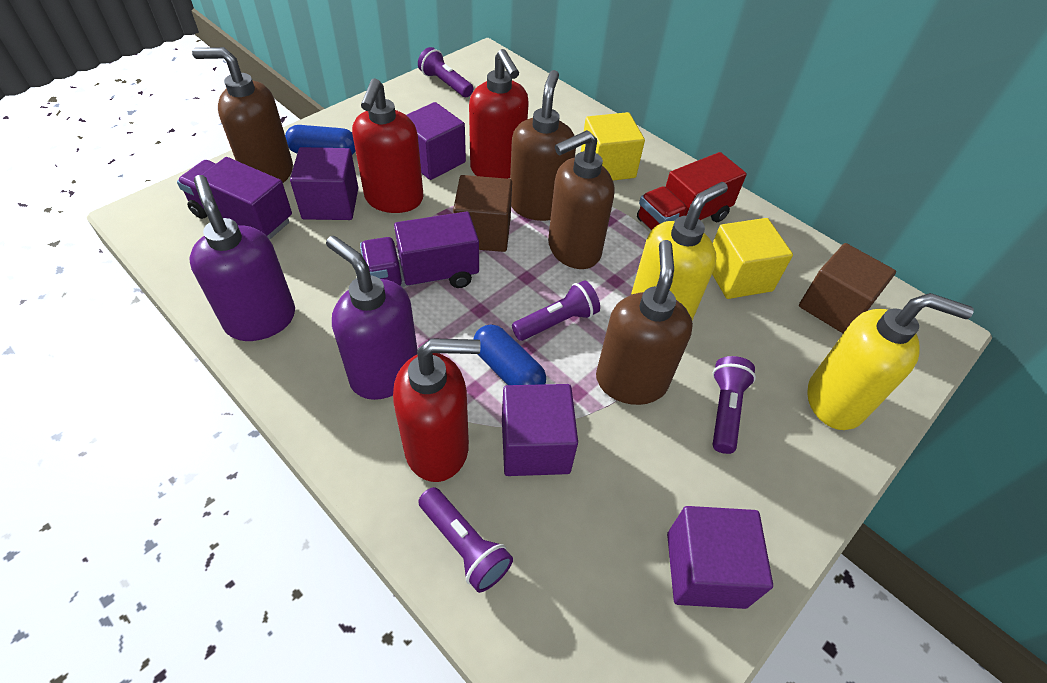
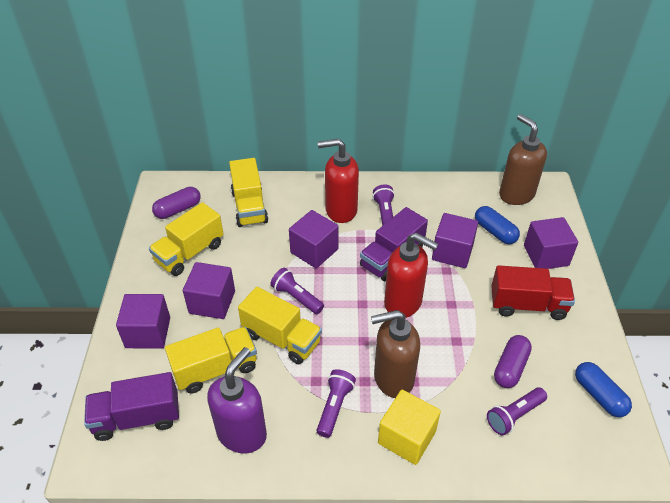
brown cube: 2 -> 0
brown soap dispenser: 4 -> 2
purple capsule: 0 -> 2
purple cube: 4 -> 5
purple soap dispenser: 2 -> 1
red soap dispenser: 3 -> 2
yellow cube: 2 -> 1
yellow soap dispenser: 2 -> 0
yellow truck: 0 -> 4

